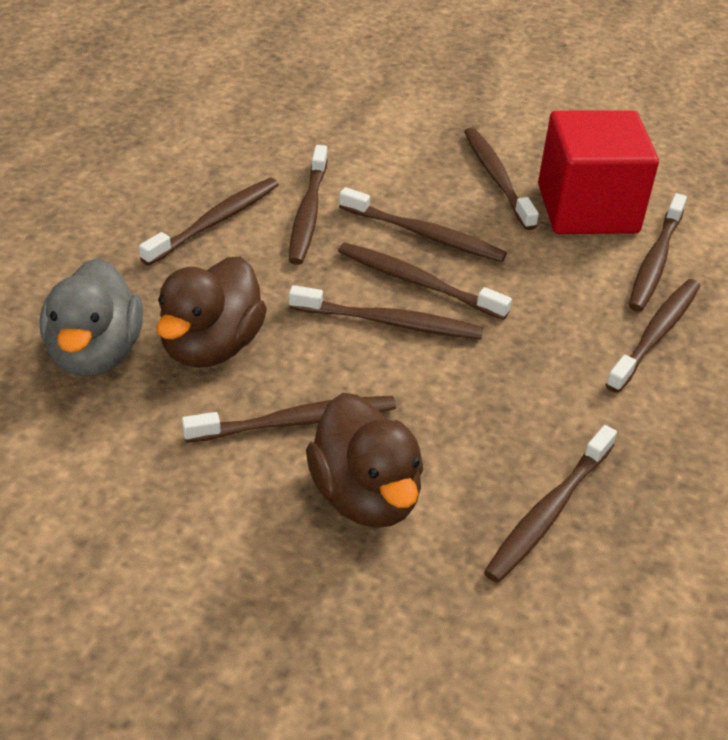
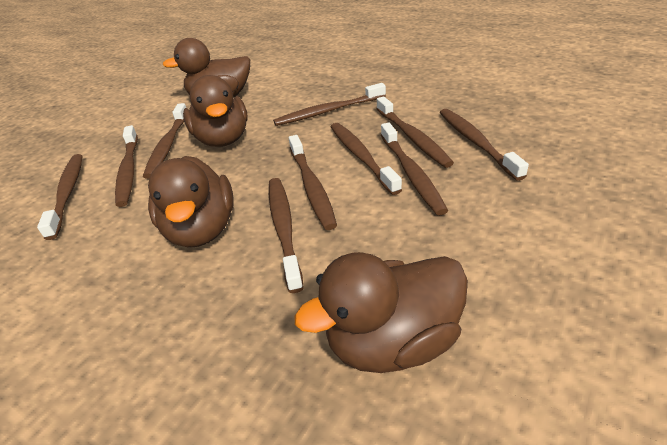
brown duck: 2 -> 4
grey duck: 1 -> 0
red cube: 1 -> 0

